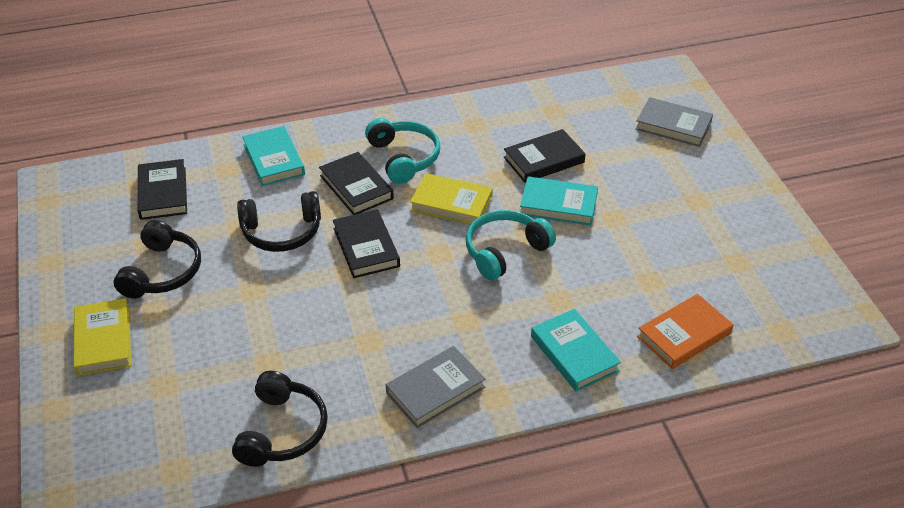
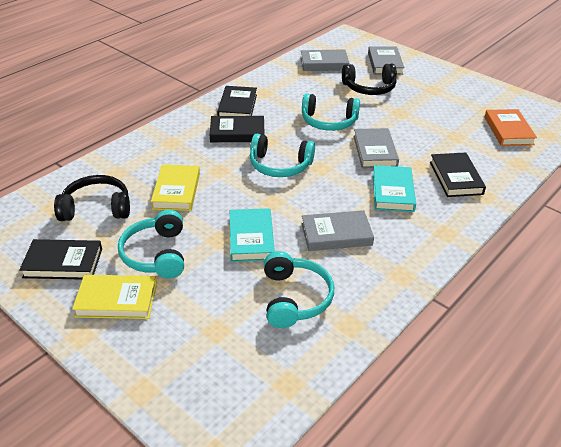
black headphones: 3 -> 2
grey book: 2 -> 4
turquoise book: 3 -> 2
turquoise headphones: 2 -> 4

